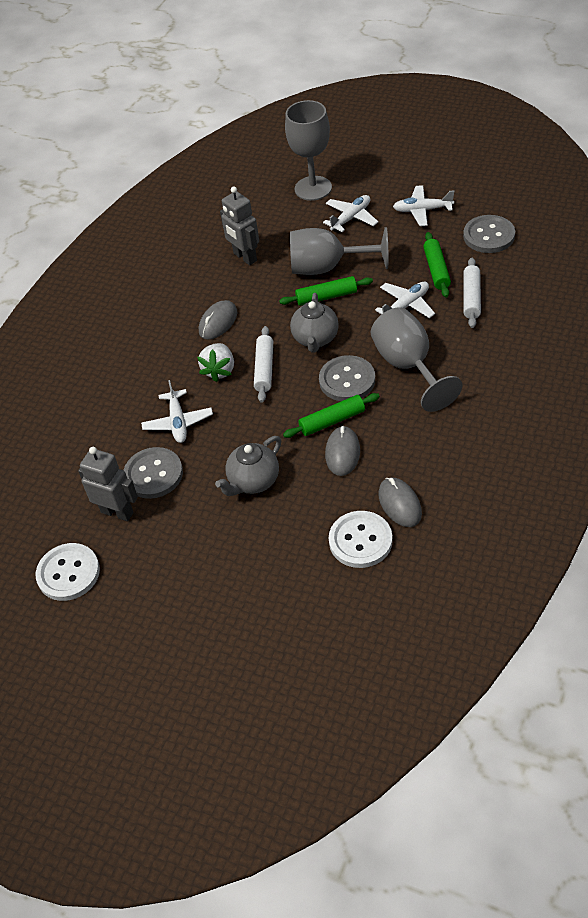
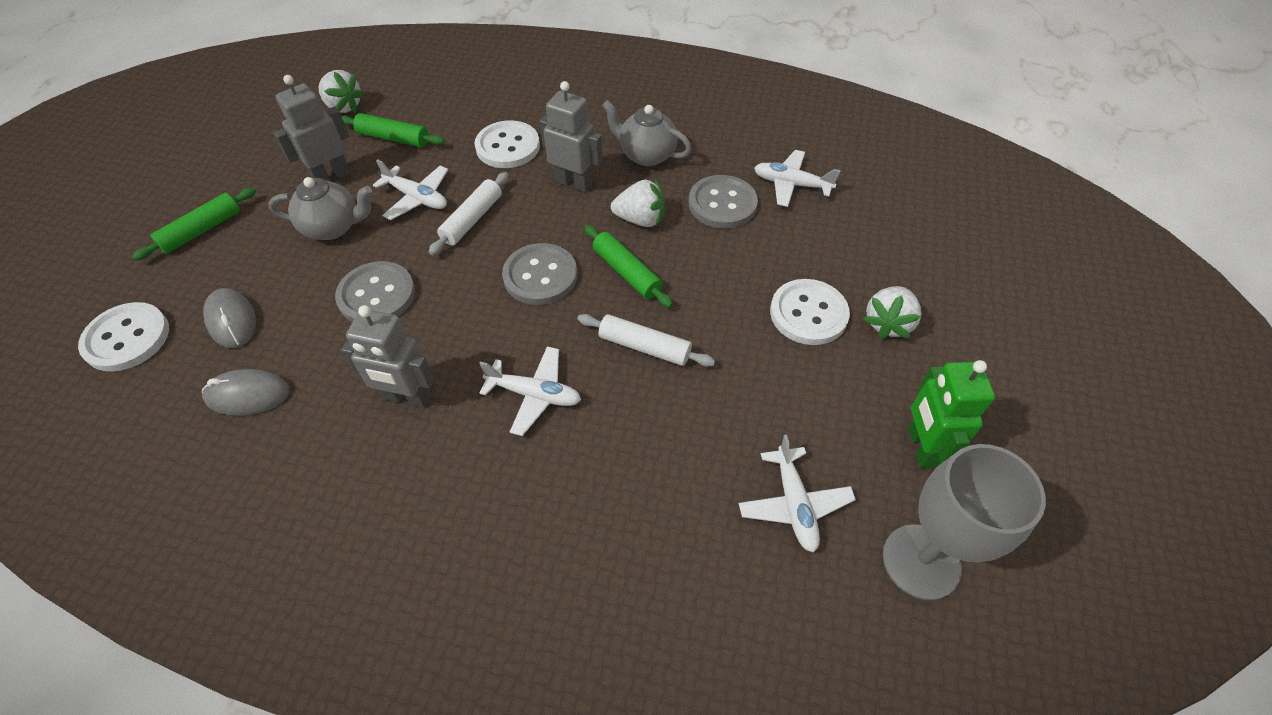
green robot: 0 -> 1
grey goblet: 3 -> 1
grey mouse: 3 -> 2
grey robot: 2 -> 3
white button: 2 -> 3
white strawberry: 1 -> 3

